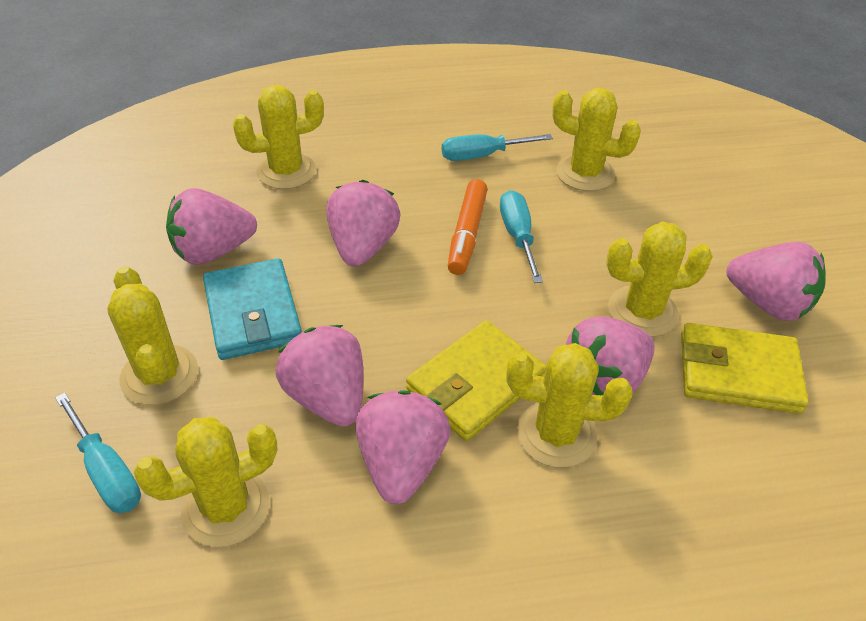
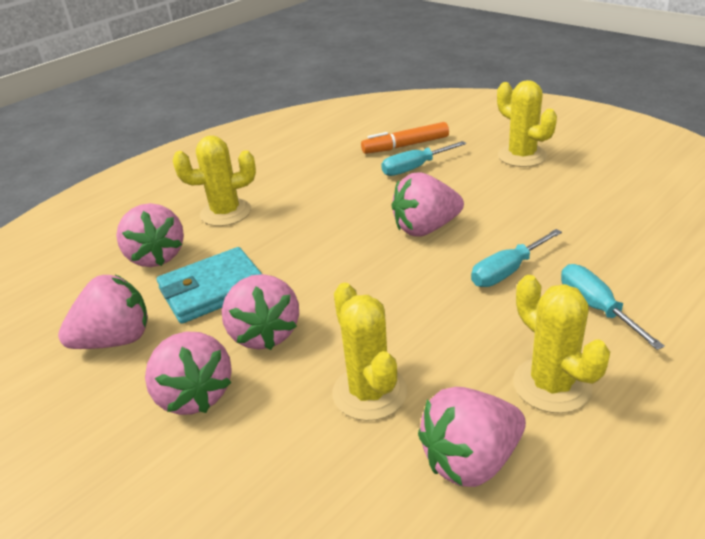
yellow cactus: 6 -> 4
yellow wallet: 2 -> 0

